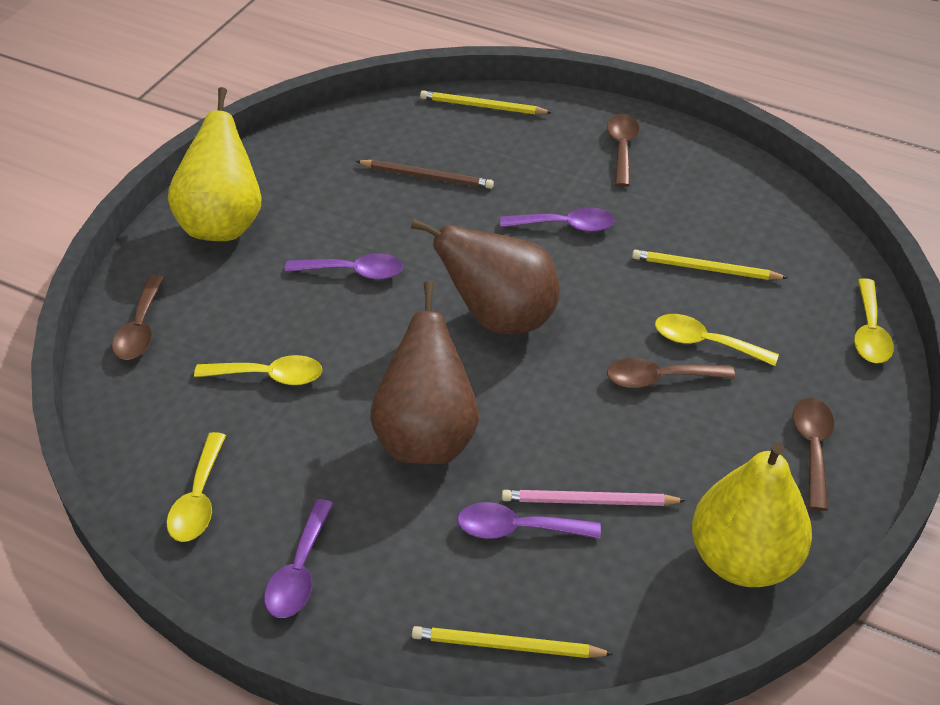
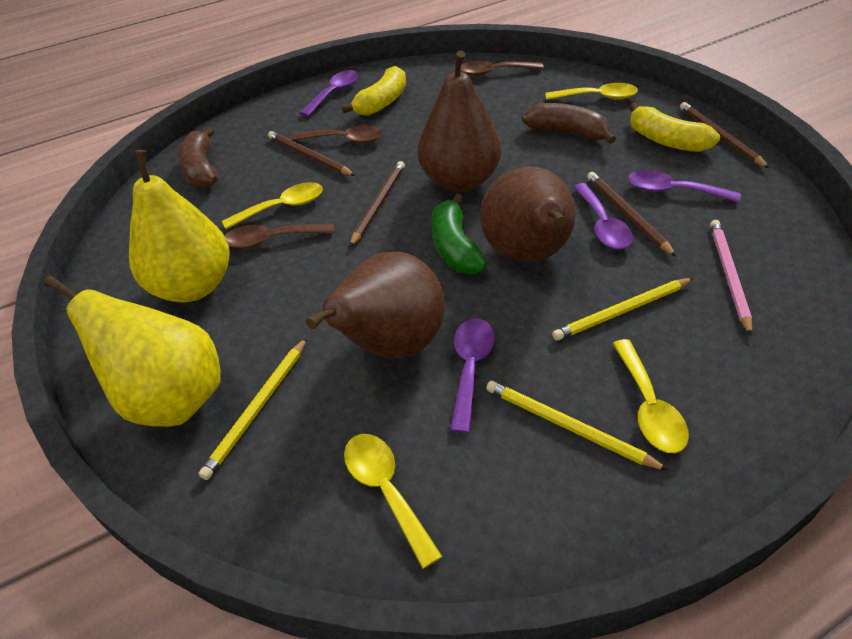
brown banana: 0 -> 2
brown pear: 2 -> 3
brown pencil: 1 -> 4
brown spoon: 4 -> 3
green banana: 0 -> 1
yellow banana: 0 -> 2

